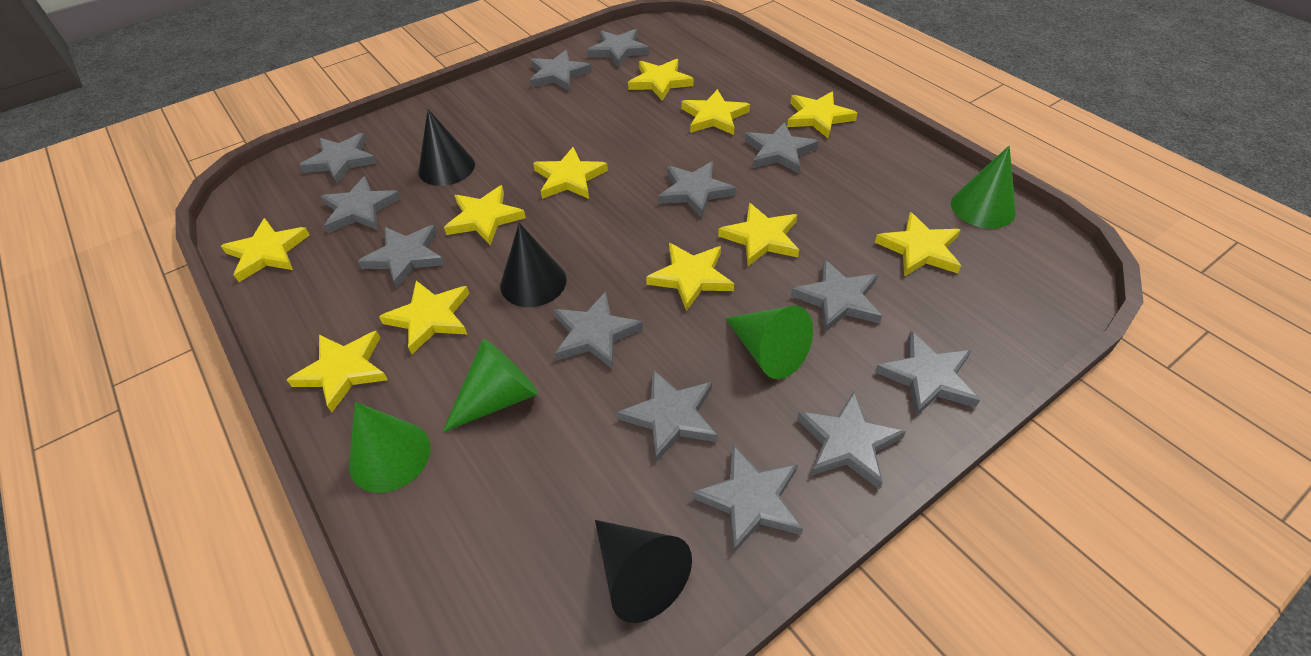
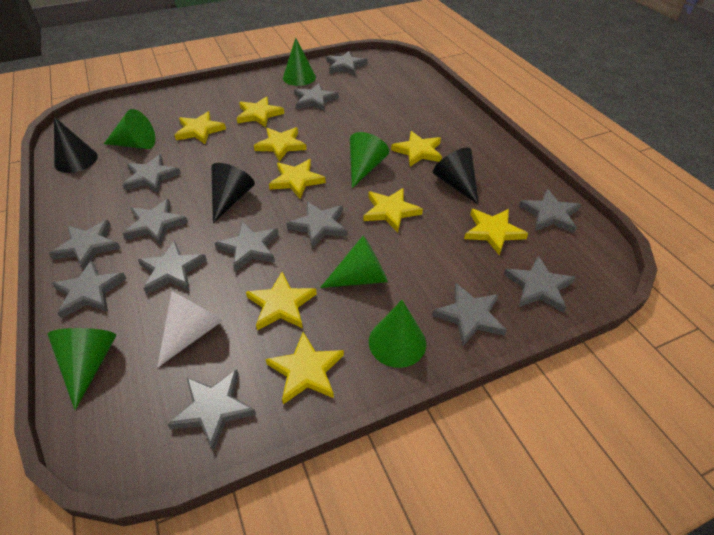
green cone: 4 -> 6
white cone: 0 -> 1
yellow star: 11 -> 9

